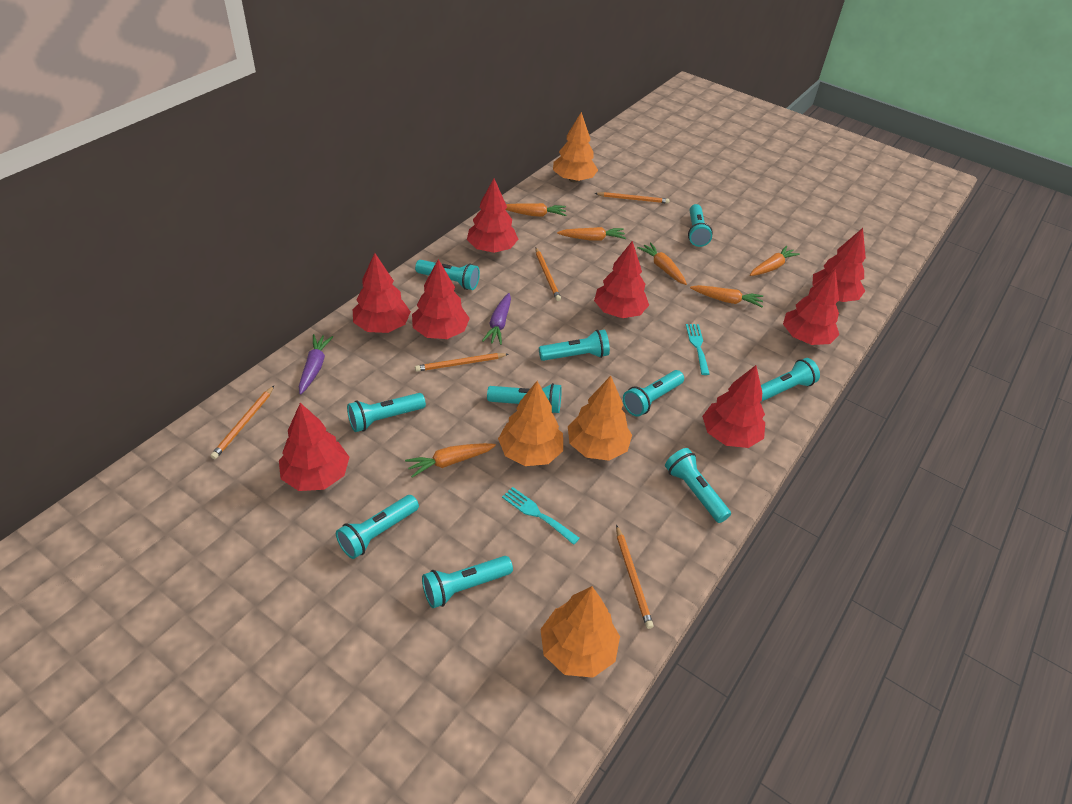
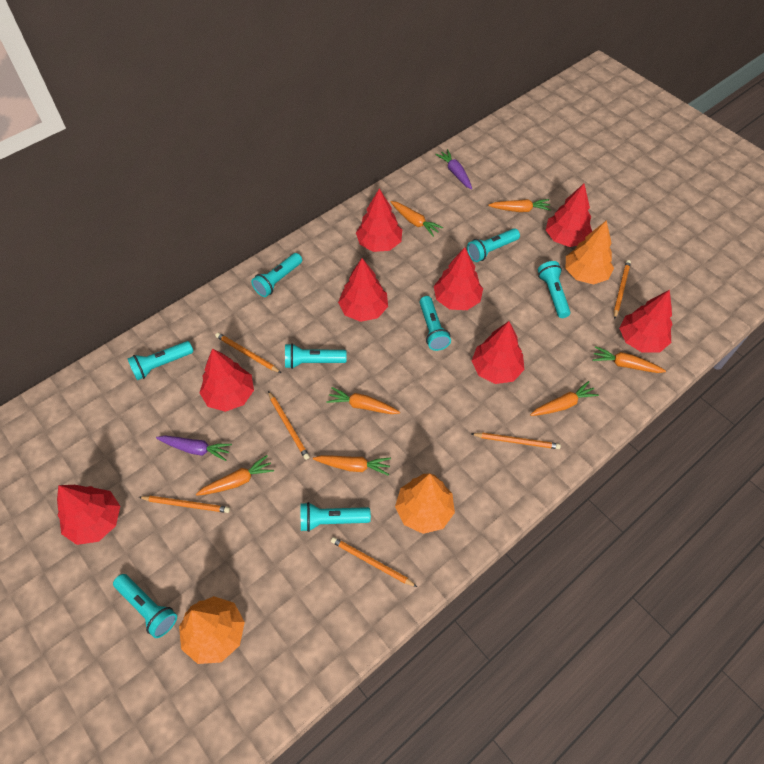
orange carrot: 6 -> 7
orange pencil: 5 -> 6
orange tree: 4 -> 3
turquoise flashlight: 10 -> 8
turquoise fork: 2 -> 0

